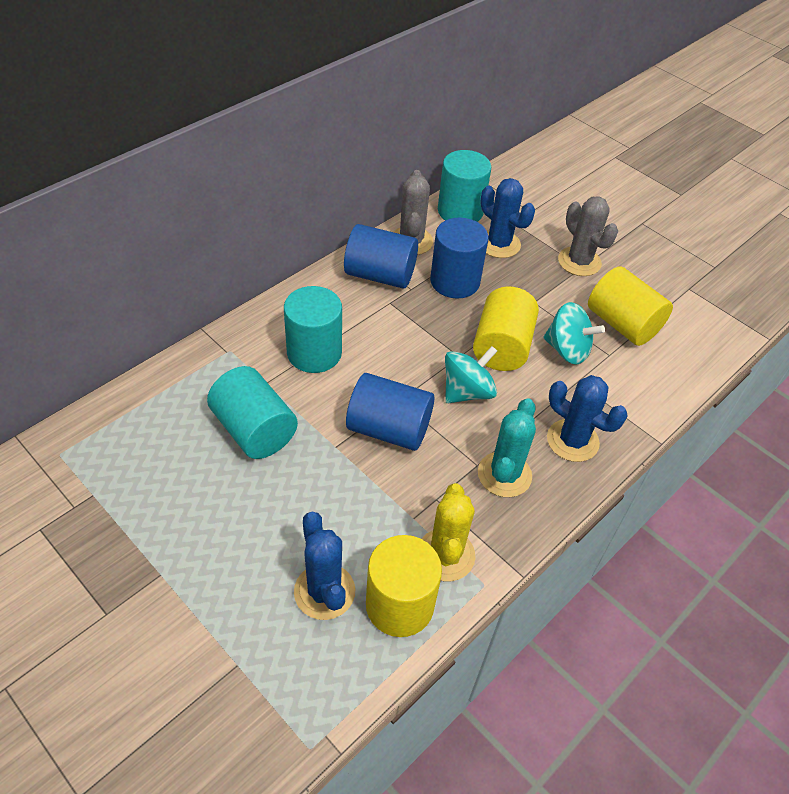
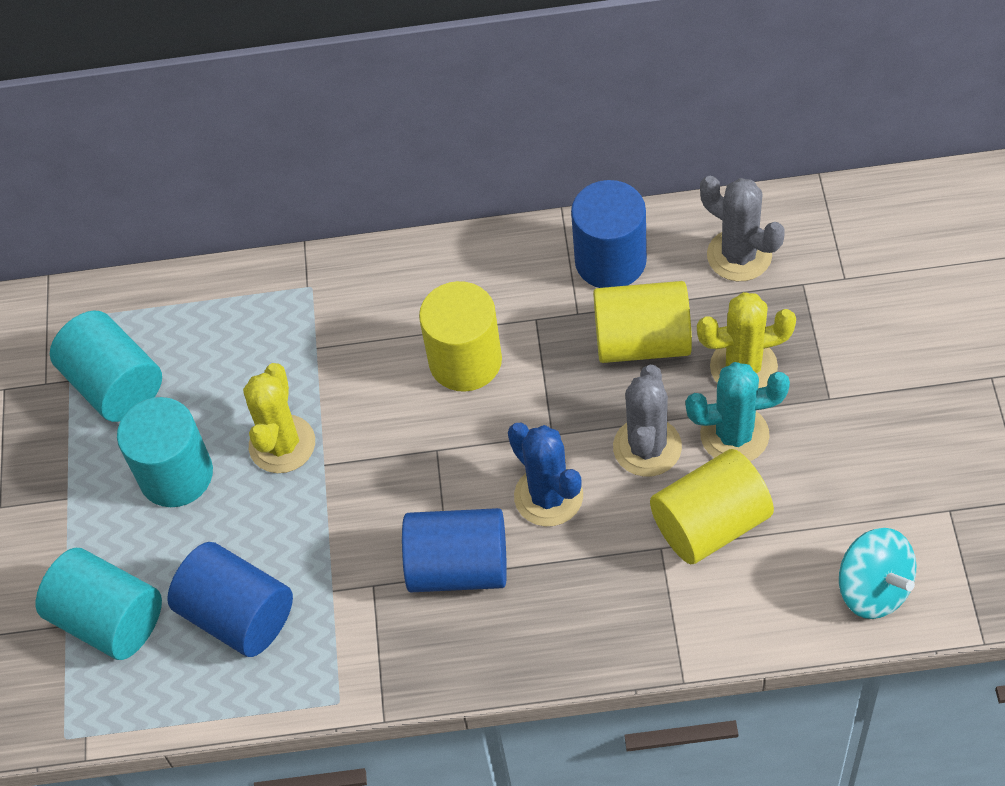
blue cactus: 3 -> 1
turquoise spinning top: 2 -> 1
yellow cactus: 1 -> 2

